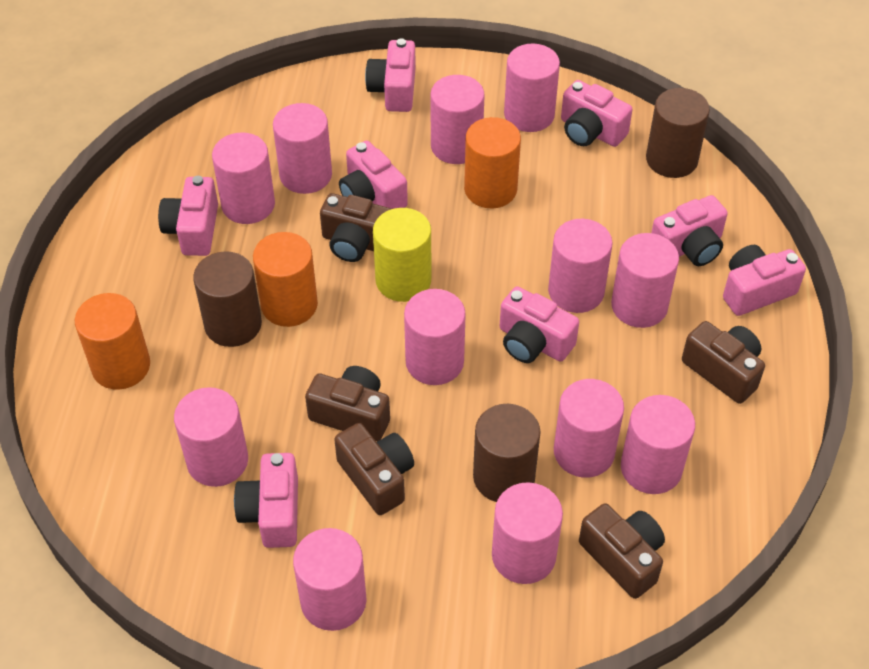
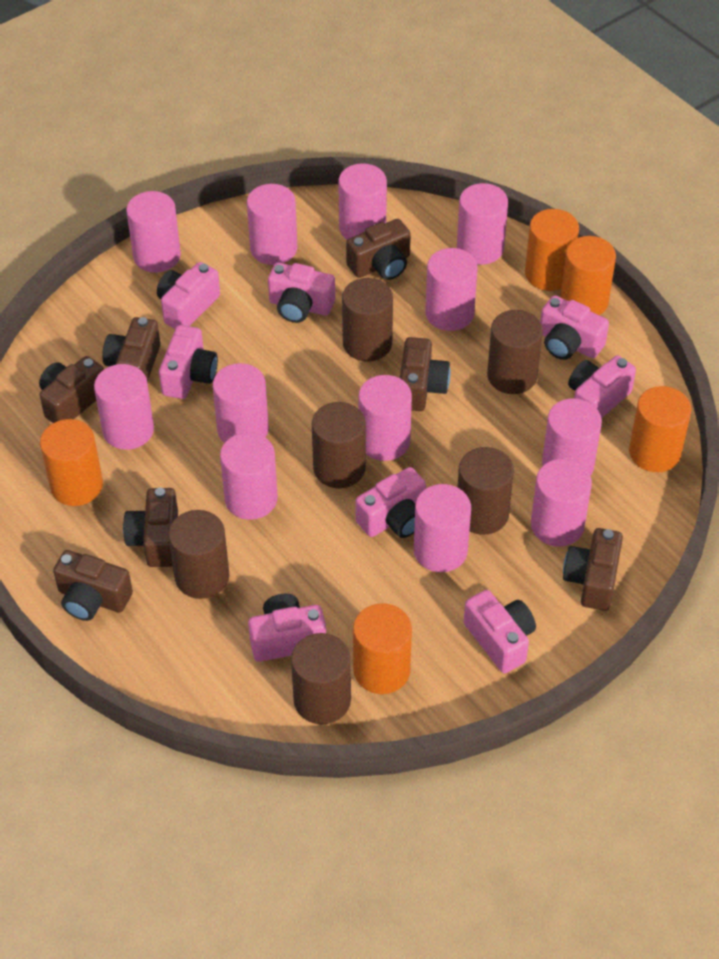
brown camera: 5 -> 7
brown cylinder: 3 -> 6
orange cylinder: 3 -> 5
yellow cylinder: 1 -> 0

